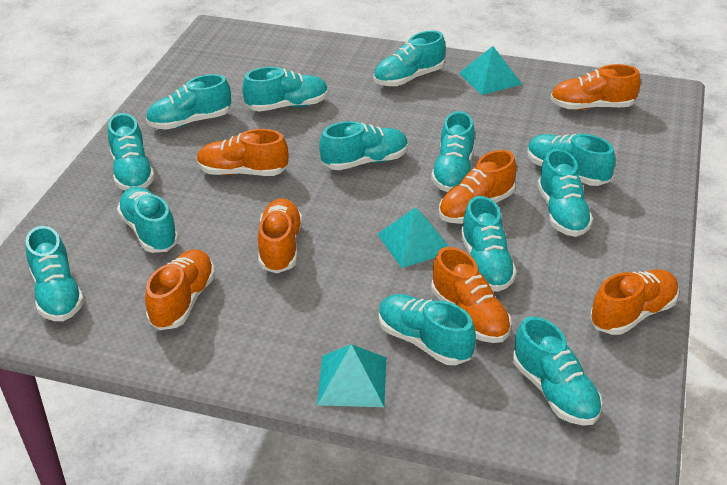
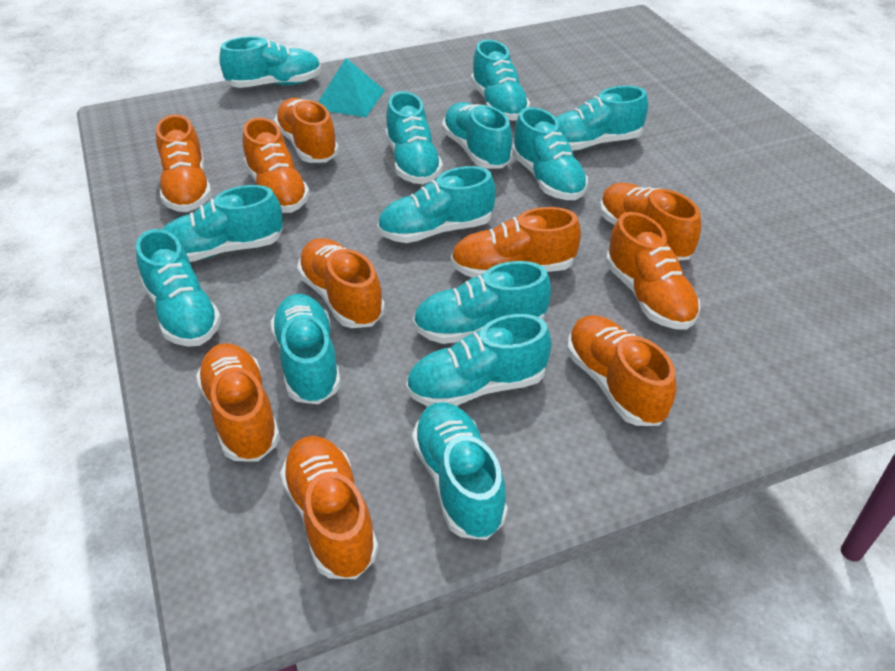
orange shoe: 7 -> 10
turquoise pyramid: 3 -> 1

